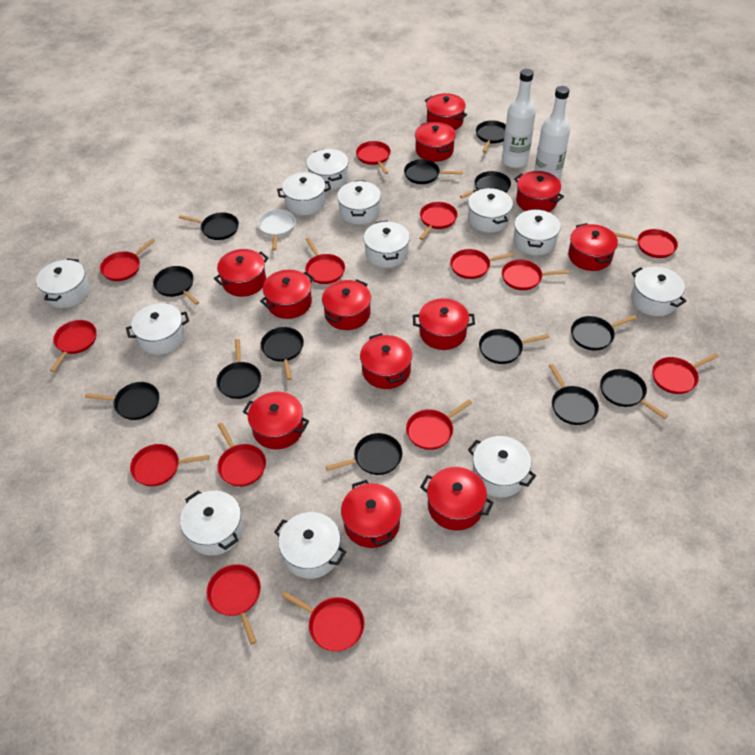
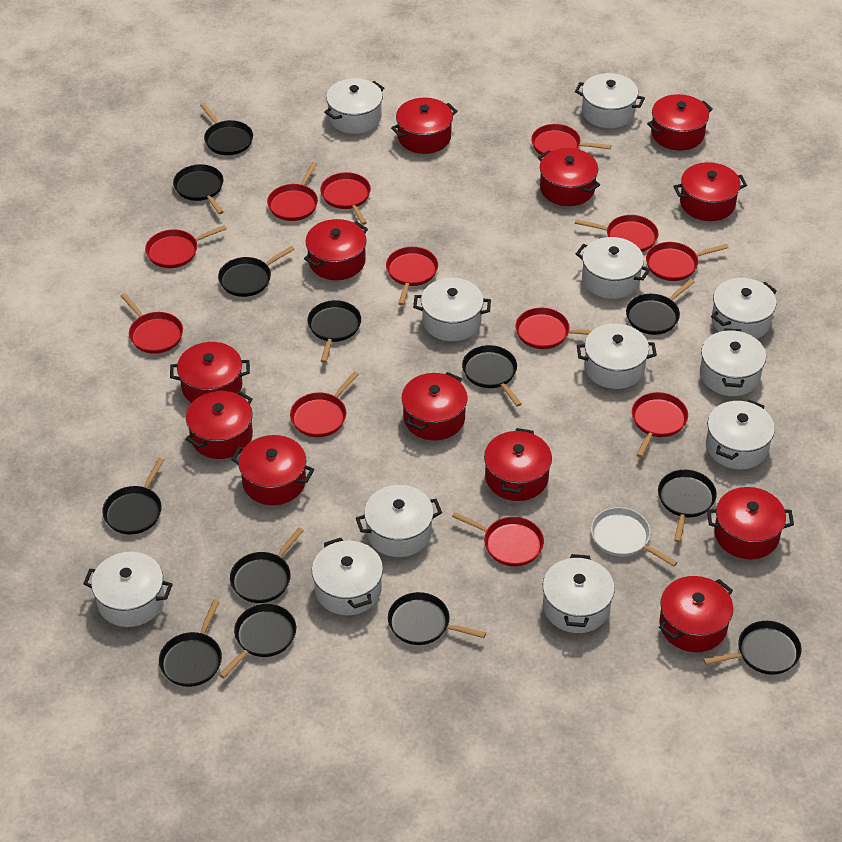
red pan: 14 -> 12
white bottle: 2 -> 0

